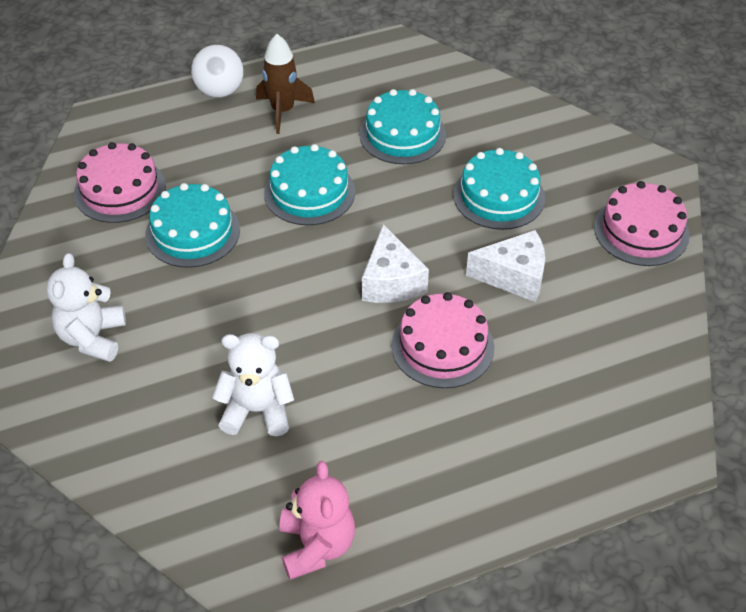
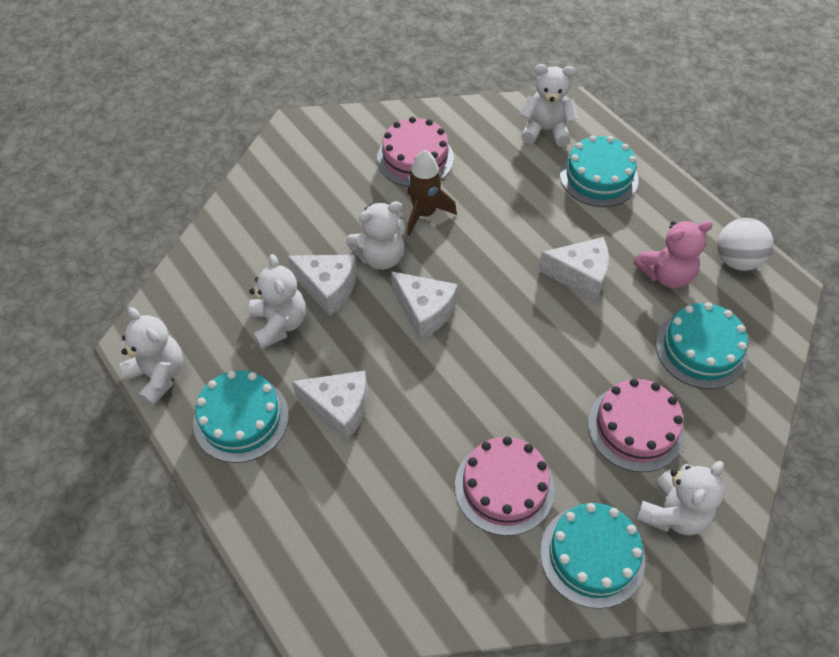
white cheese: 2 -> 4
white teddy bear: 2 -> 5

